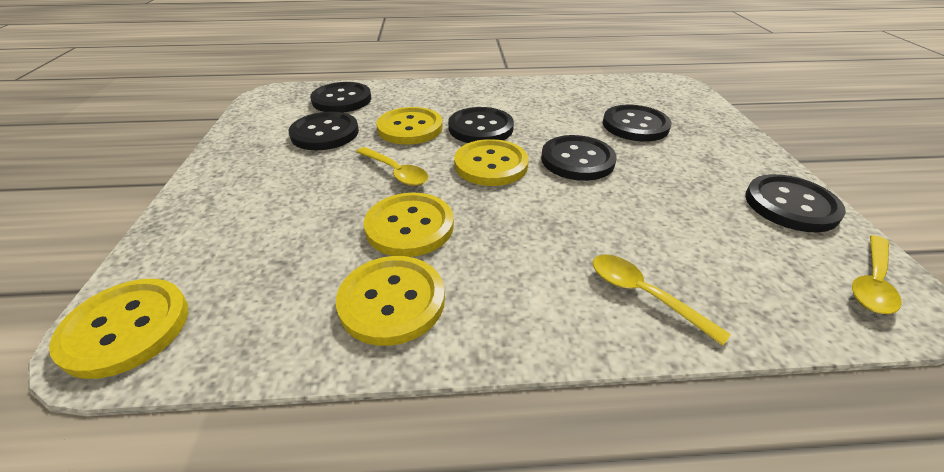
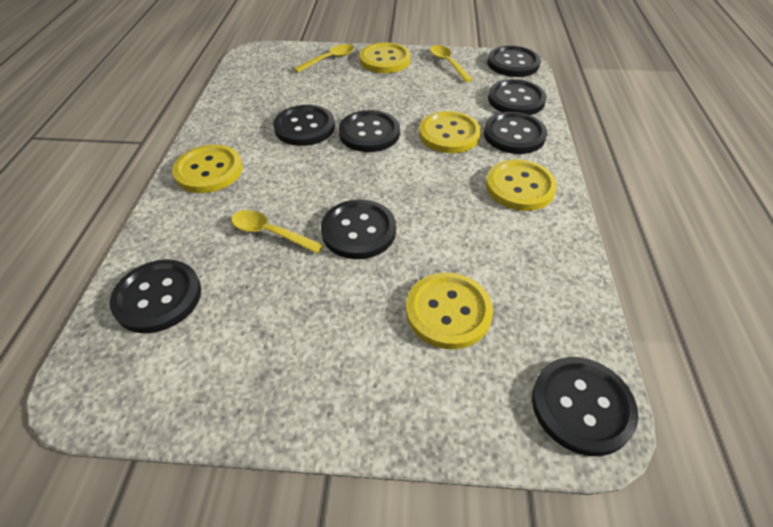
black button: 6 -> 8

